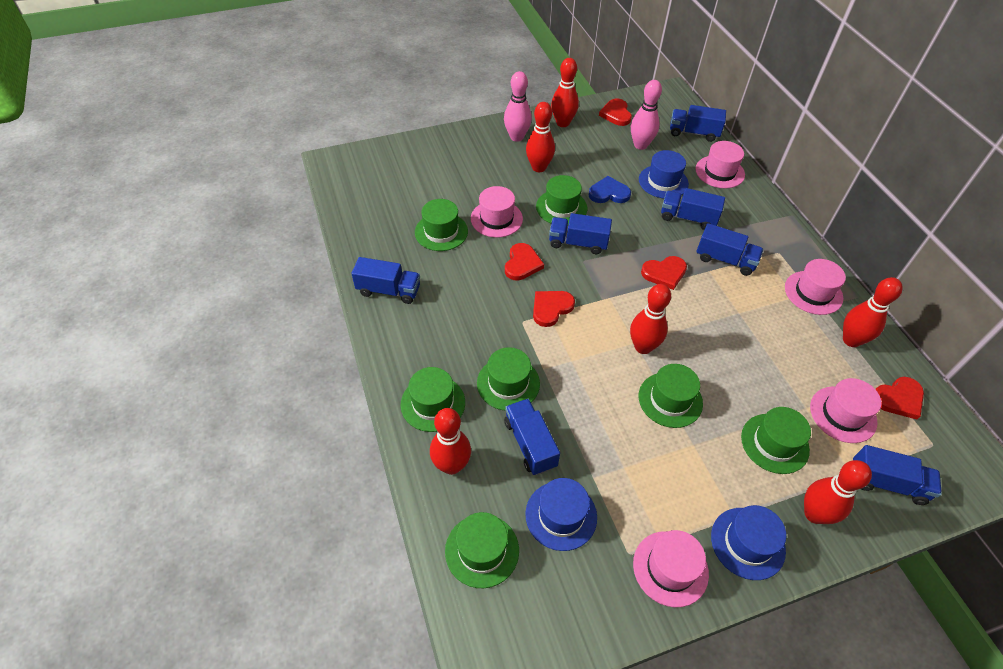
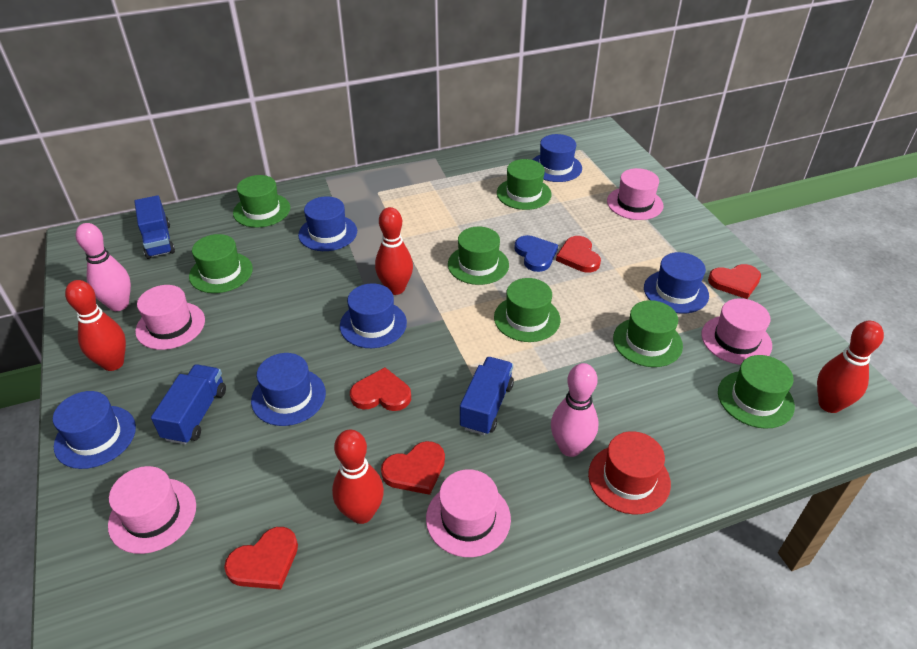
blue hat: 3 -> 6
blue truck: 7 -> 3
red bowling pin: 6 -> 4
red hat: 0 -> 1

